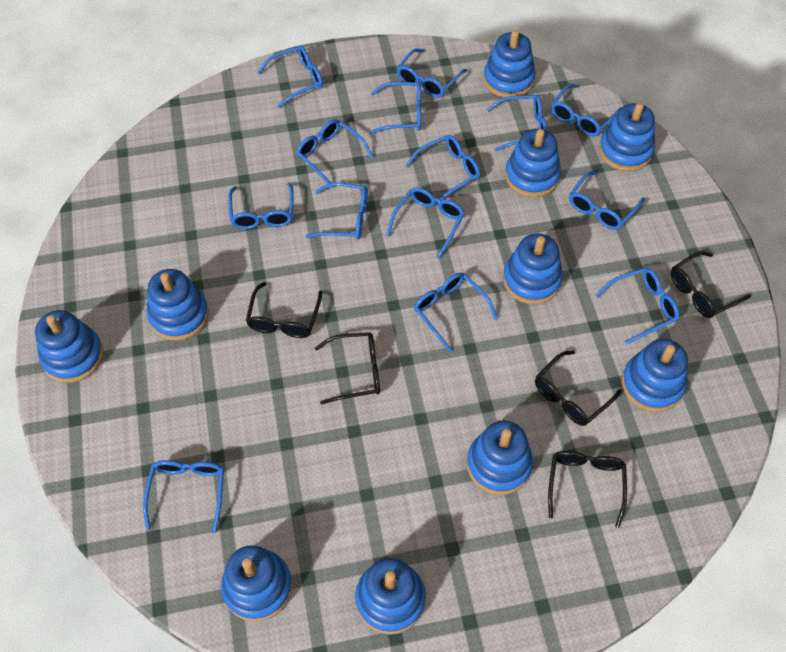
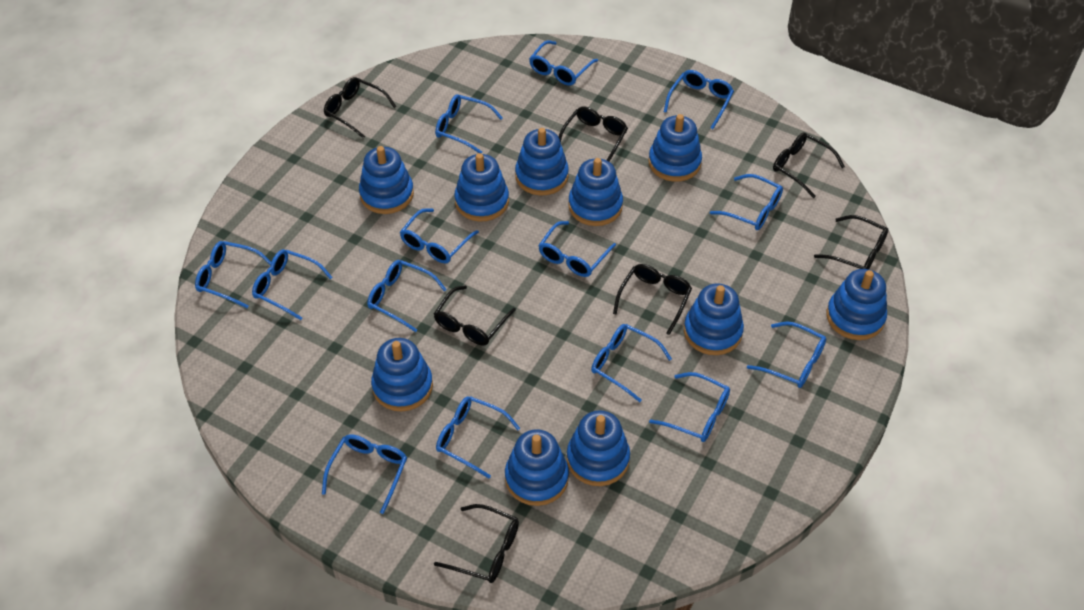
black glasses: 5 -> 7

